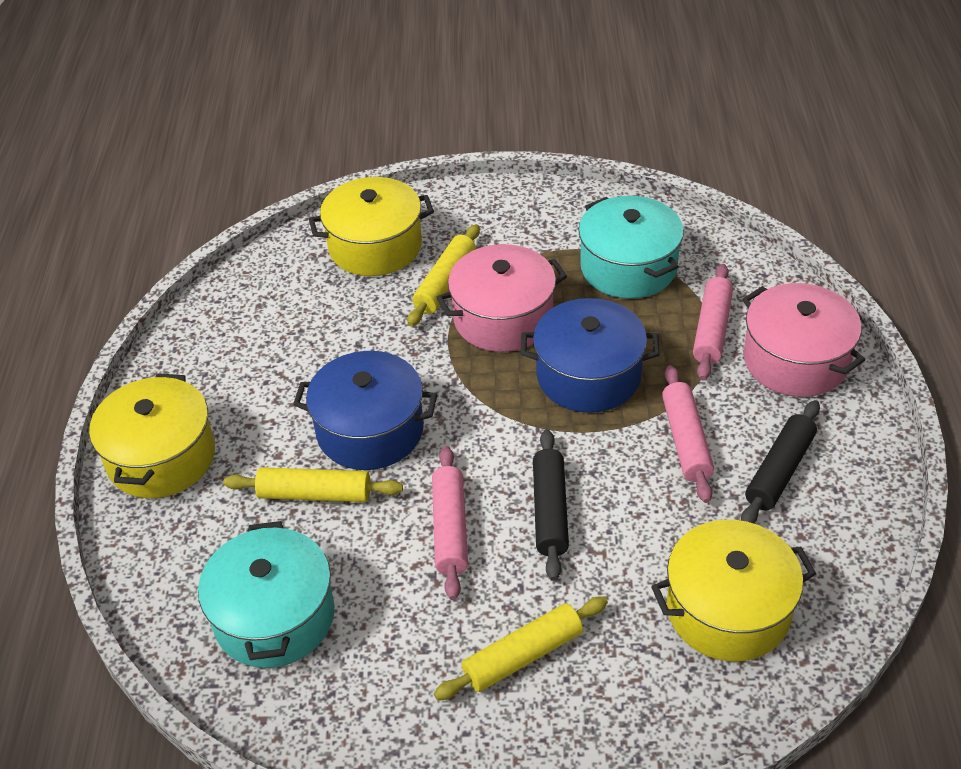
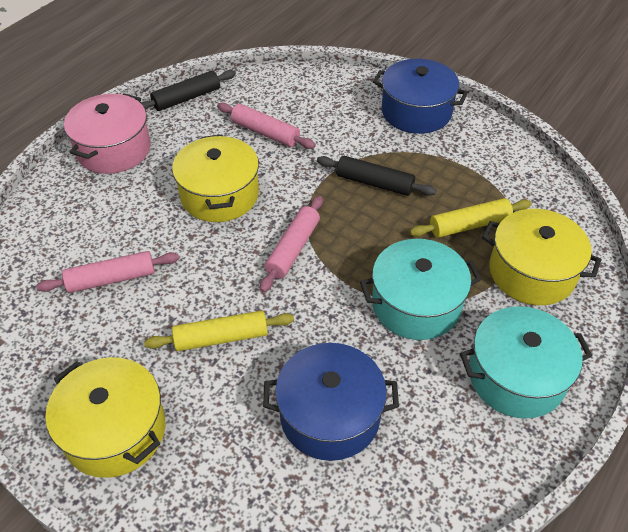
pink pot: 2 -> 1
yellow rolling pin: 3 -> 2

